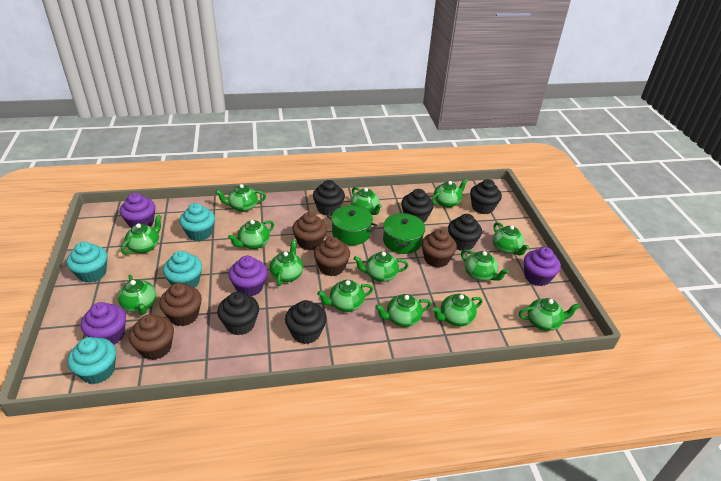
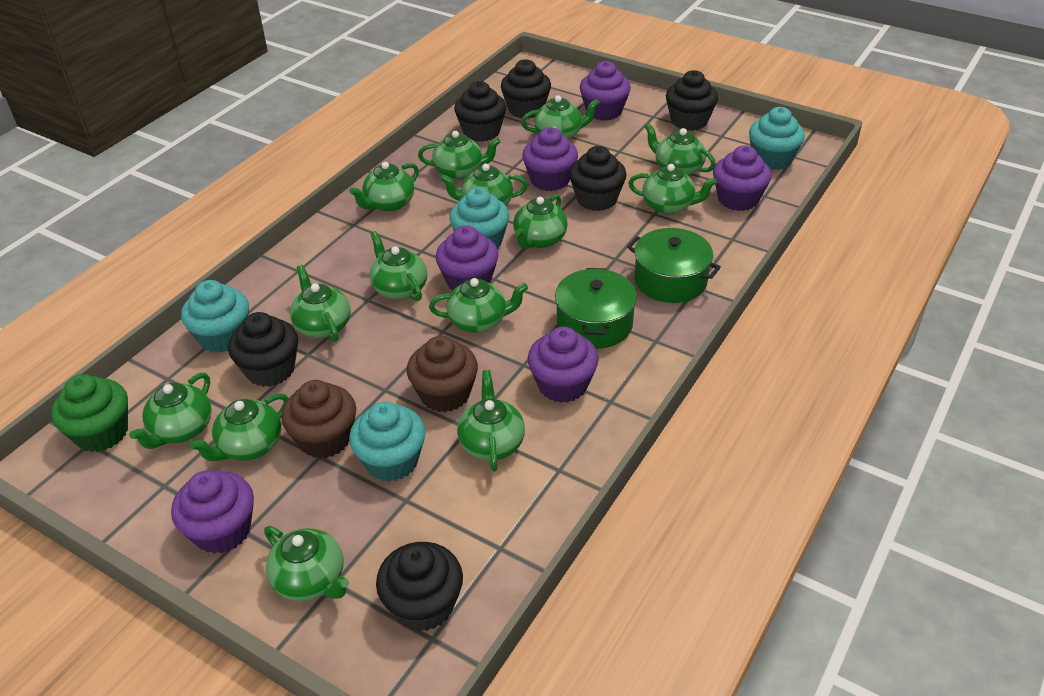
brown cupcake: 5 -> 2
green cupcake: 0 -> 1
purple cupcake: 4 -> 6

